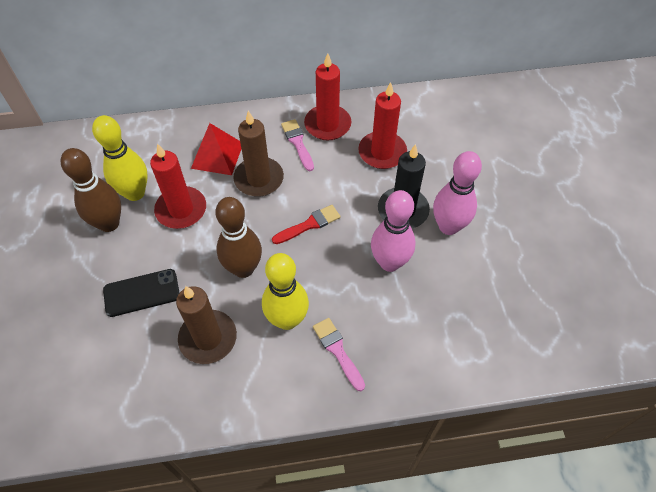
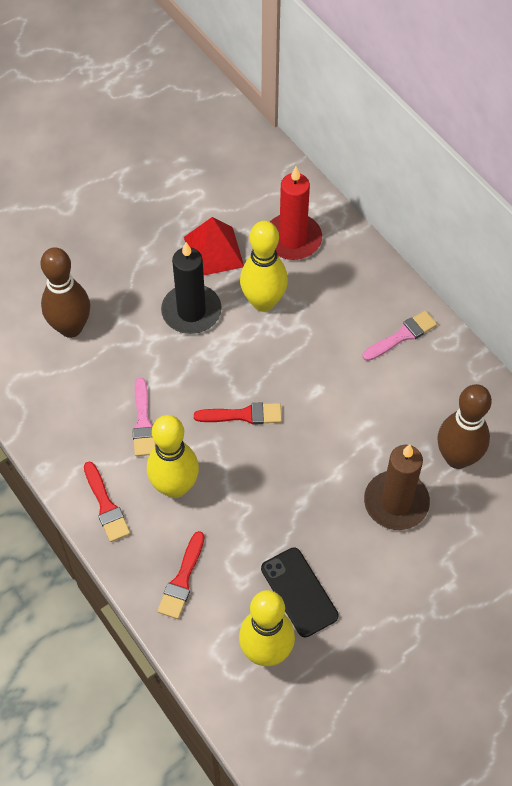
brown candle: 2 -> 1
pink bowling pin: 2 -> 0
red brush: 1 -> 3
red candle: 3 -> 1
yellow bowling pin: 2 -> 3

